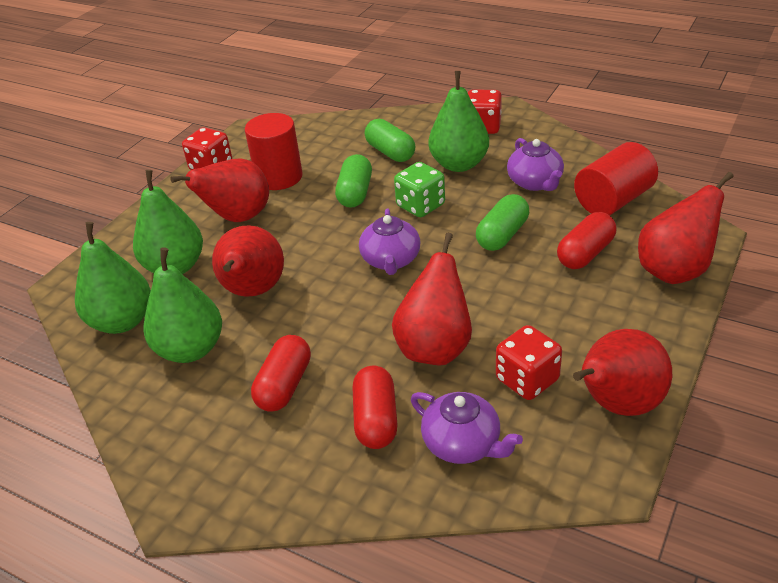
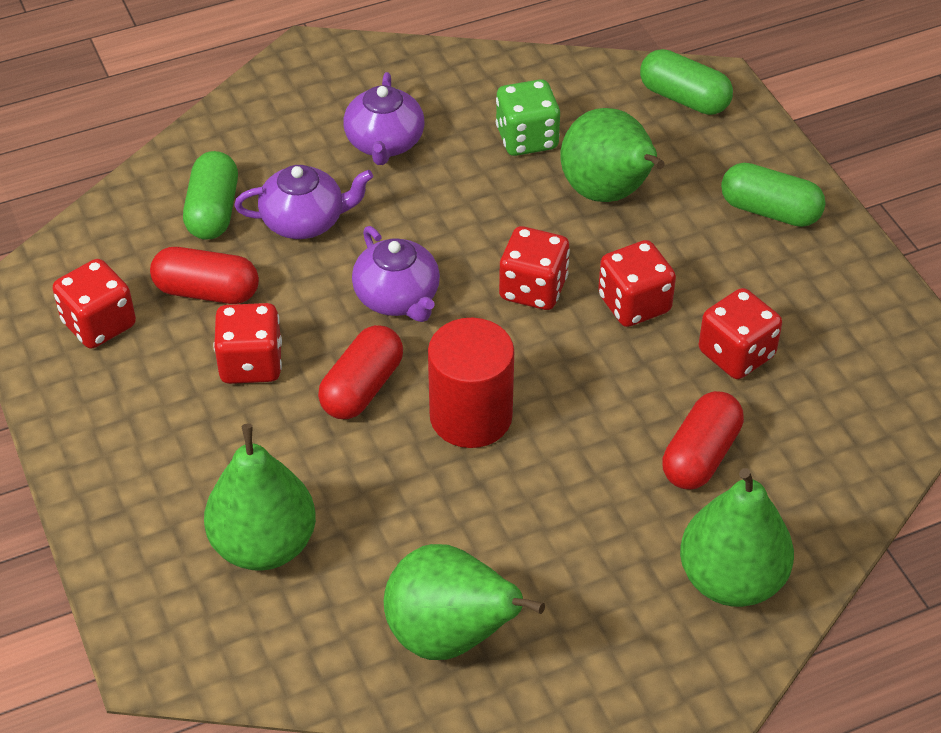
red cylinder: 2 -> 1
red dice: 3 -> 5
red pear: 5 -> 0

